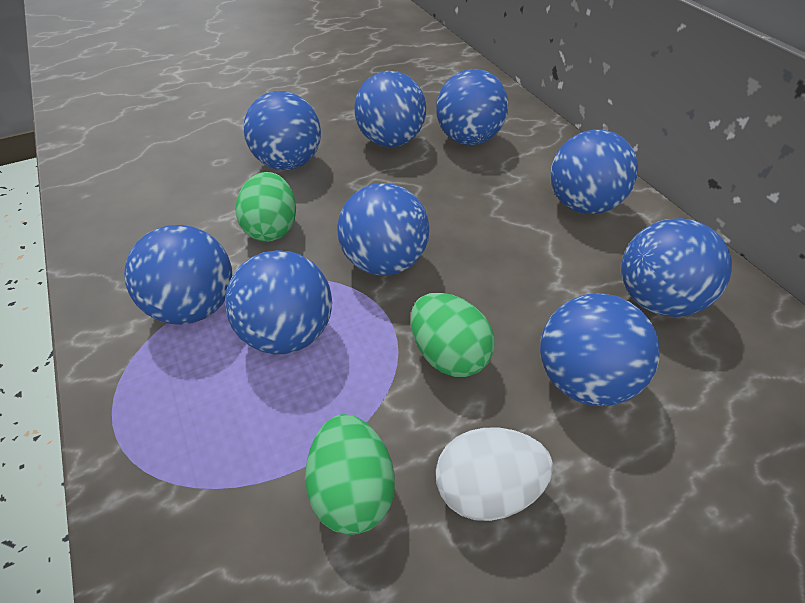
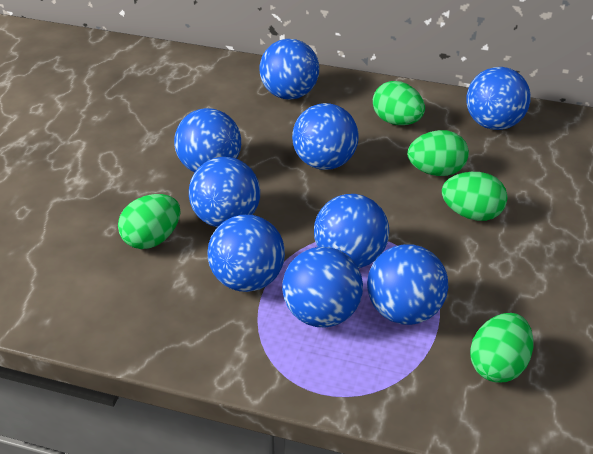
green egg: 3 -> 5
white egg: 1 -> 0

